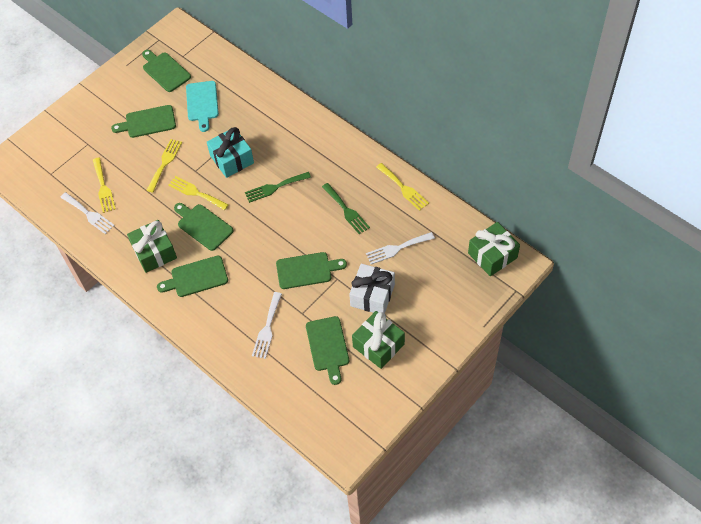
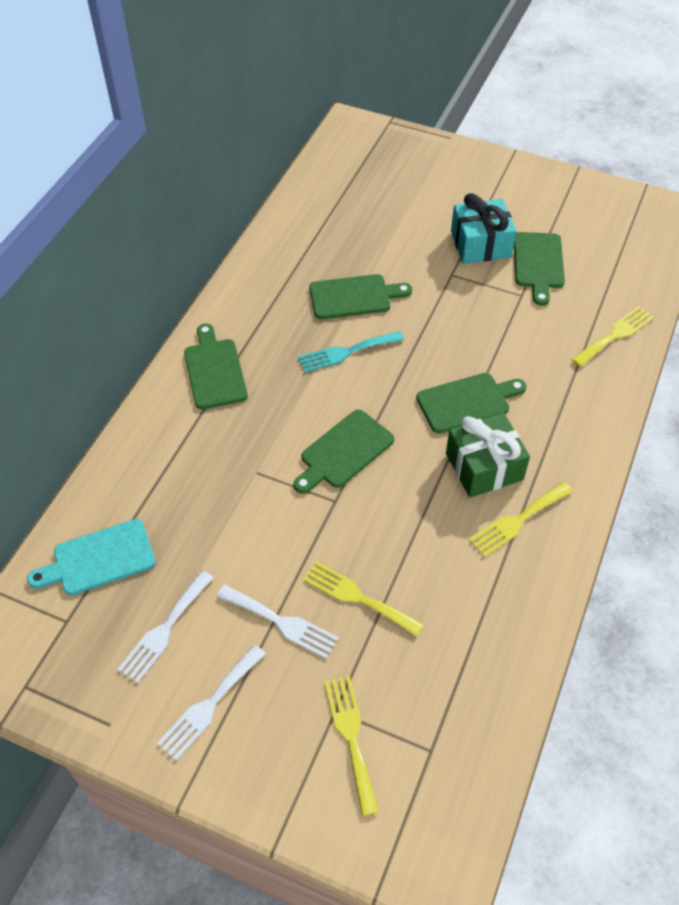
green cutting board: 6 -> 5
green fork: 2 -> 0
green gift: 3 -> 1
turquoise fork: 0 -> 1
white gift: 1 -> 0

